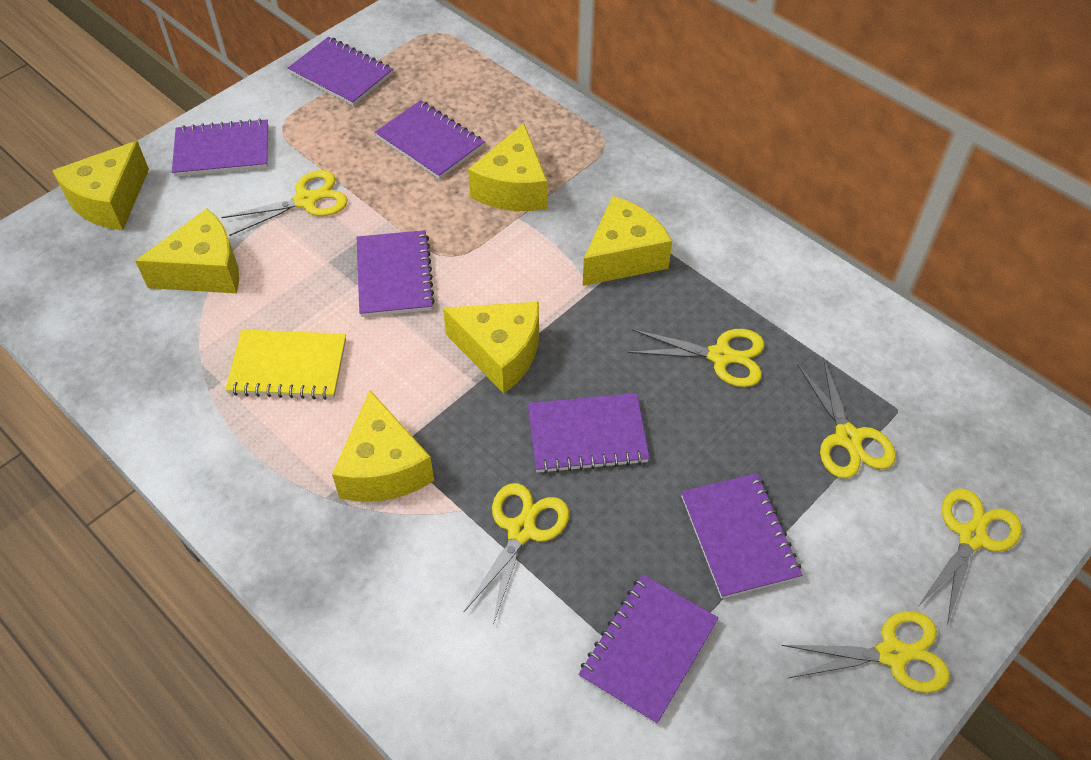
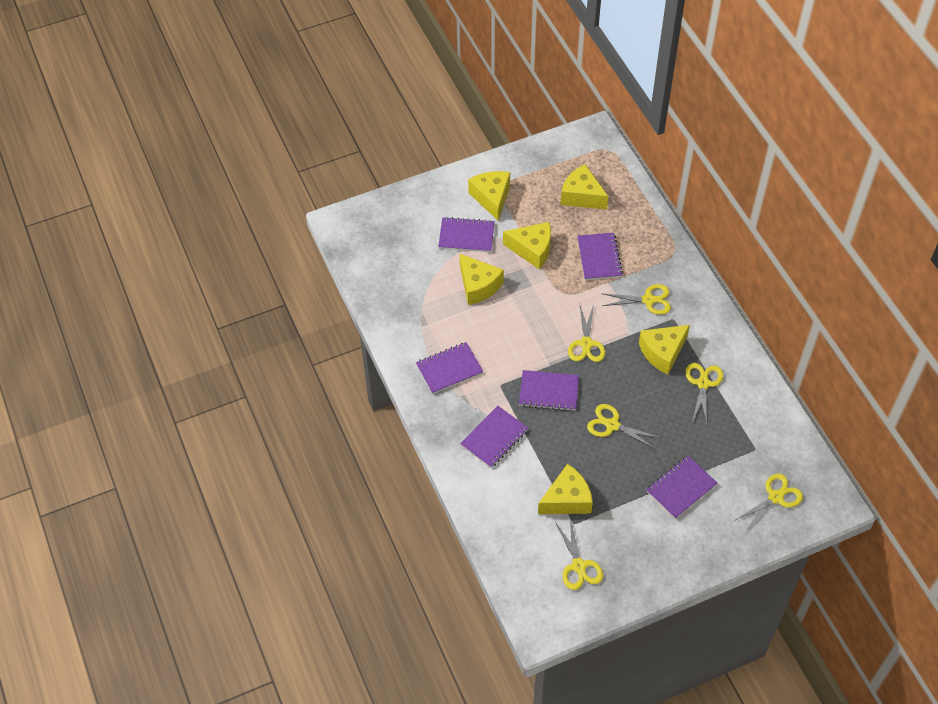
purple notebook: 7 -> 6
yellow notebook: 1 -> 0

